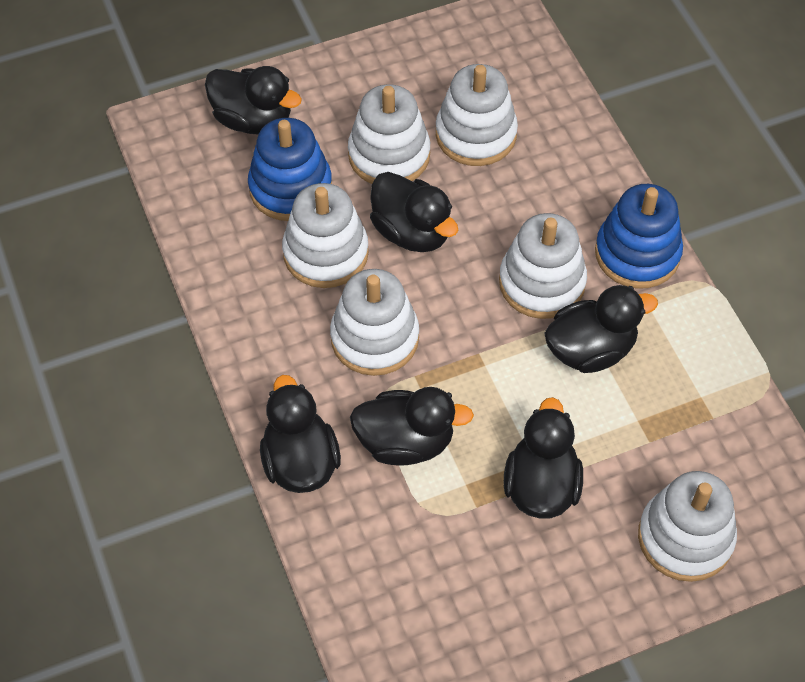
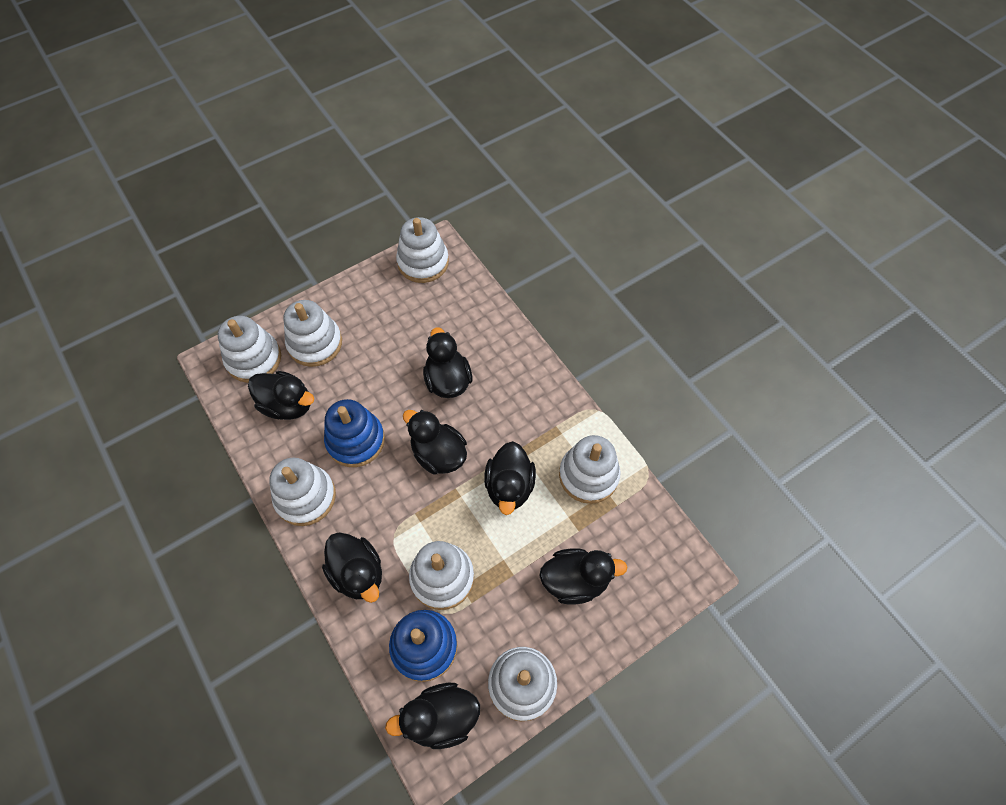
black duck: 6 -> 7
white stacking toy: 6 -> 7

